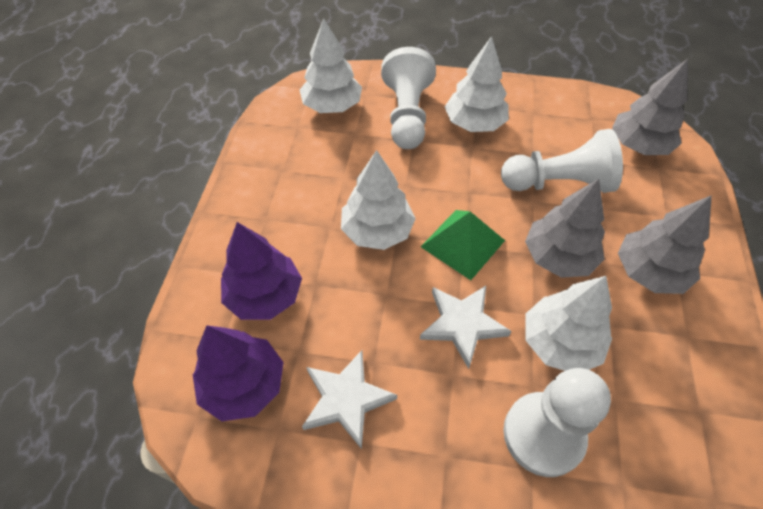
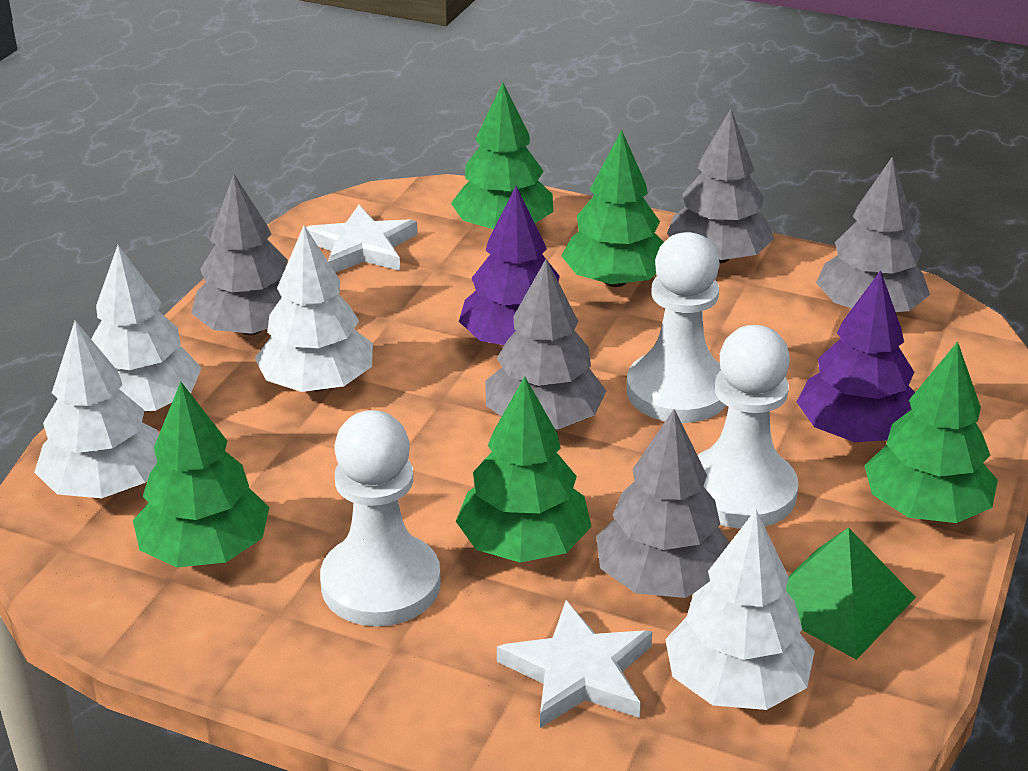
green tree: 0 -> 5
grey tree: 3 -> 5

